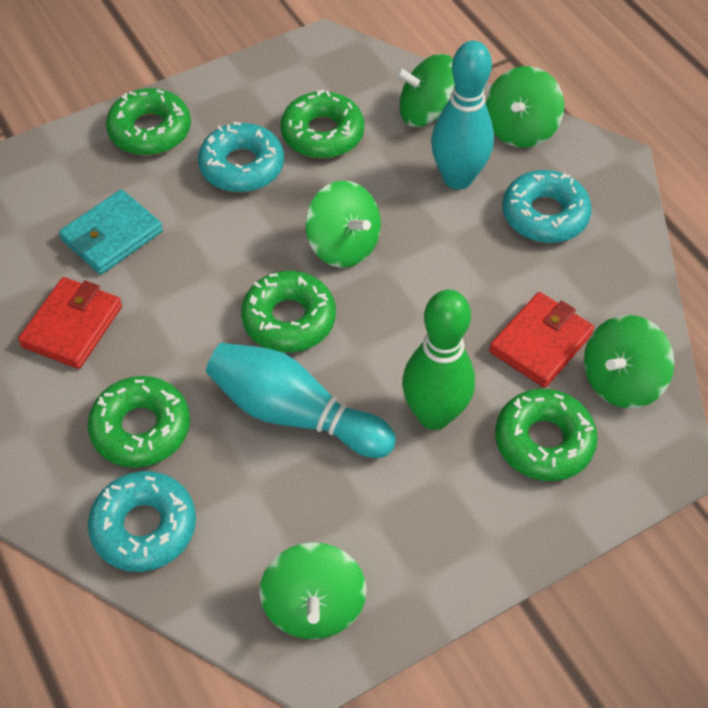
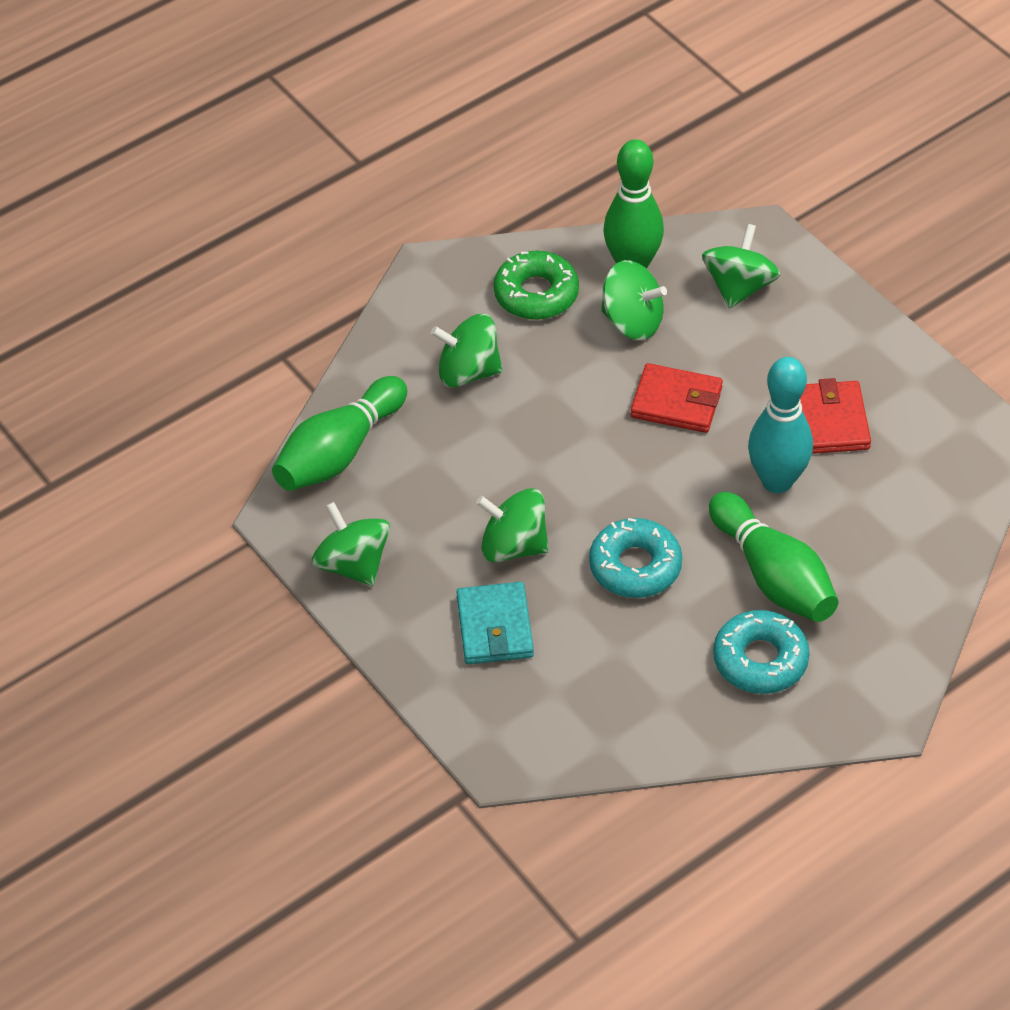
green bowling pin: 1 -> 3
green donut: 5 -> 1
turquoise bowling pin: 2 -> 1
turquoise donut: 3 -> 2

